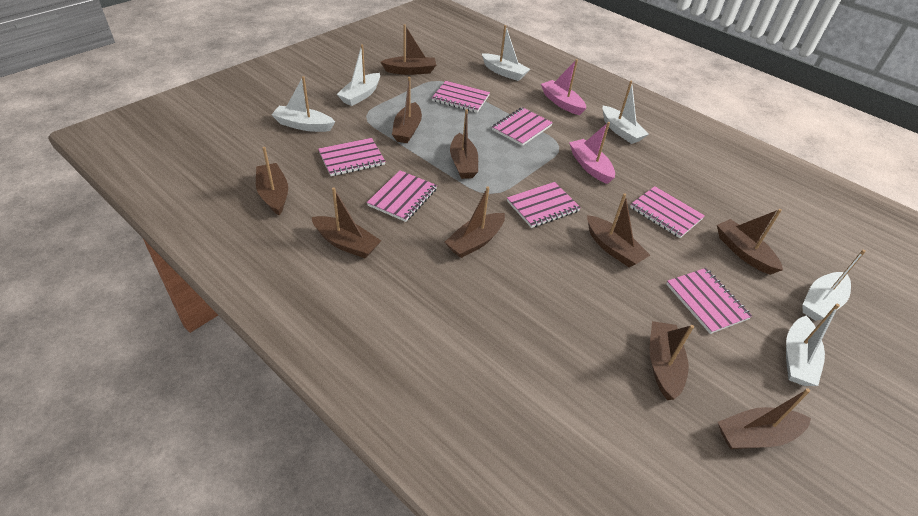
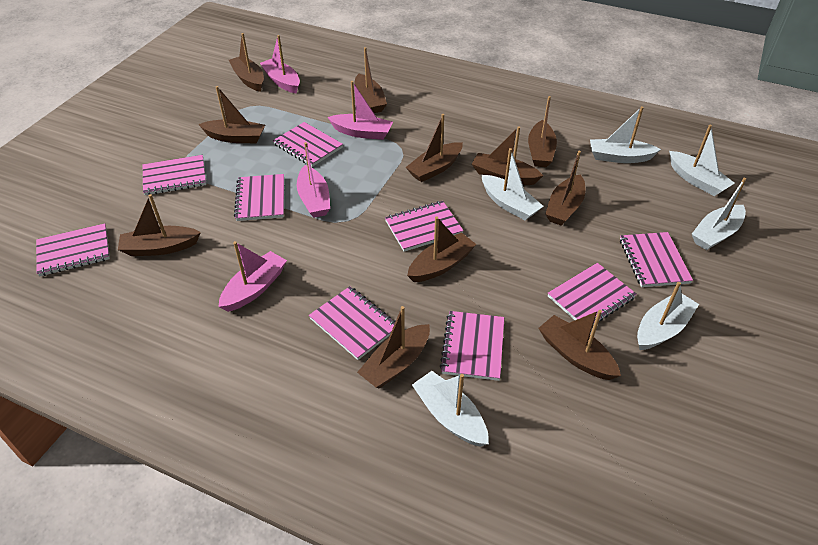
brown boat: 10 -> 11
pink boat: 2 -> 4
pink notebook: 7 -> 9

